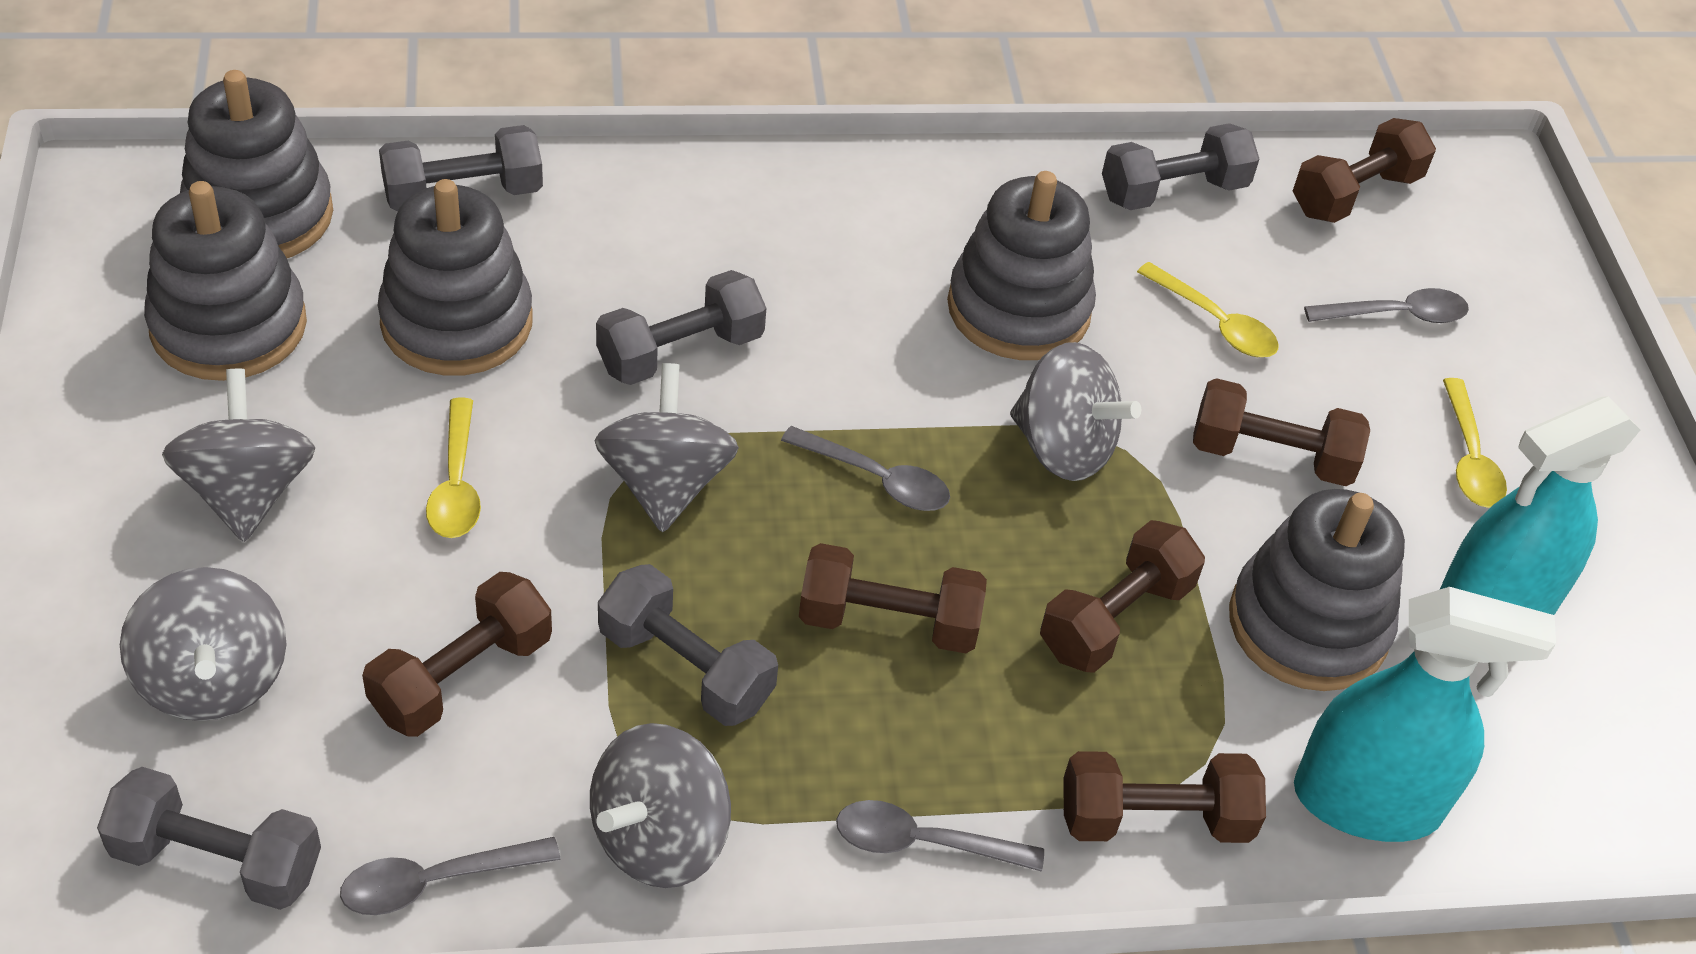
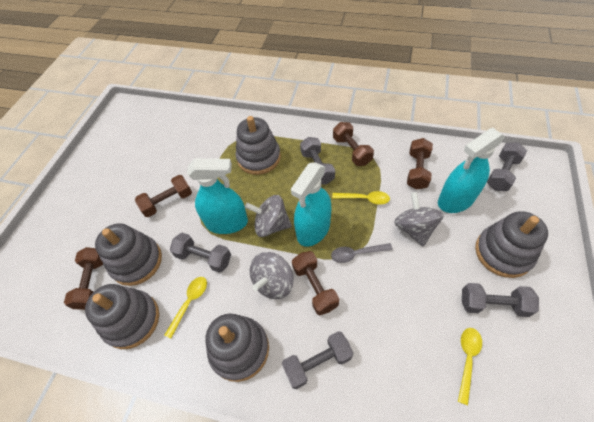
brown dumbbell: 6 -> 5
grey spinning top: 5 -> 3
grey spoon: 4 -> 1
turquoise spray bottle: 2 -> 3

